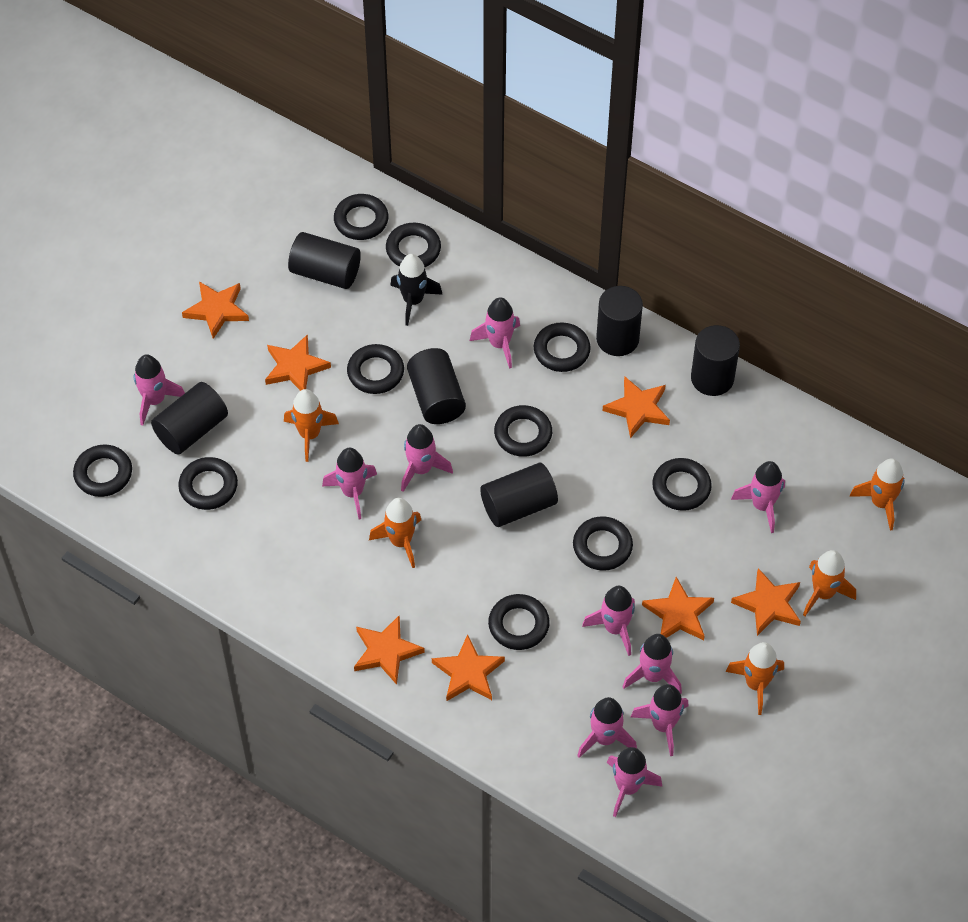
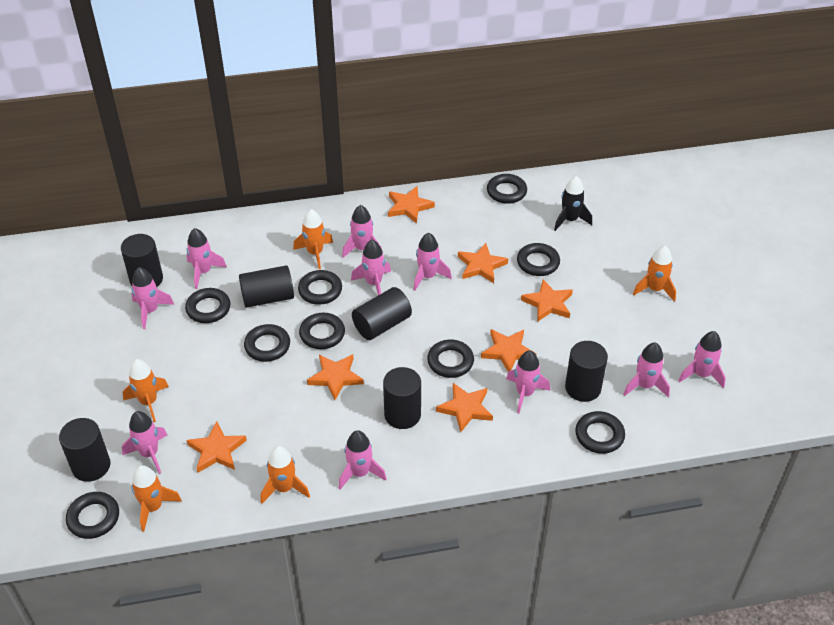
black ring: 10 -> 9

